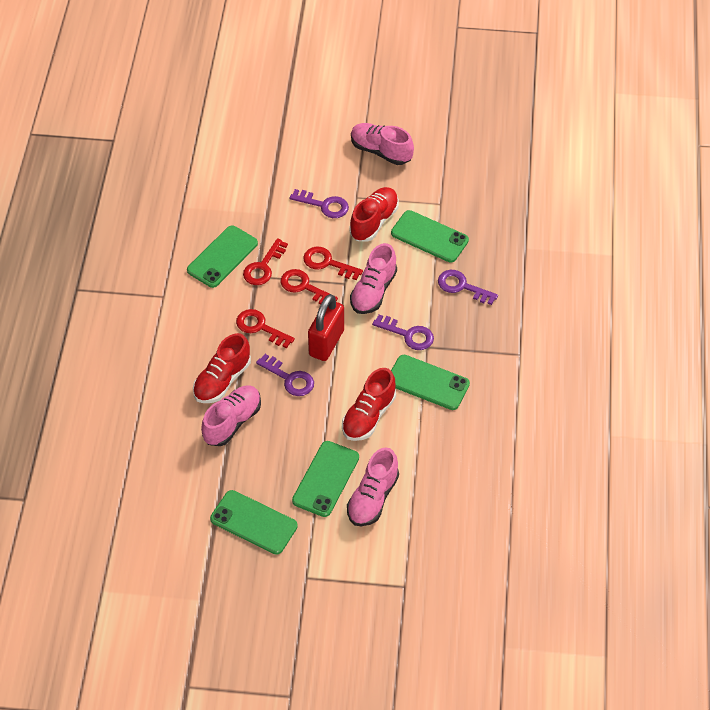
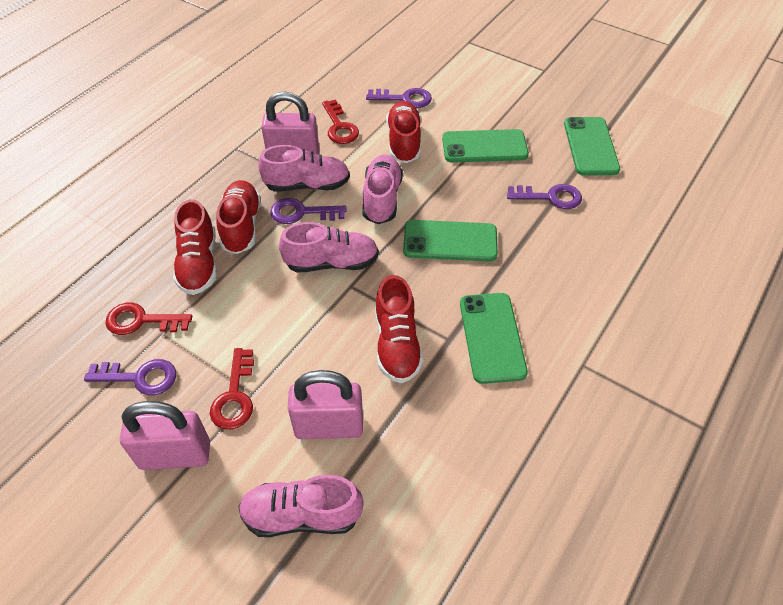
green phone: 5 -> 4
pink padlock: 0 -> 3
red key: 4 -> 3
red padlock: 1 -> 0
red shoe: 3 -> 4

